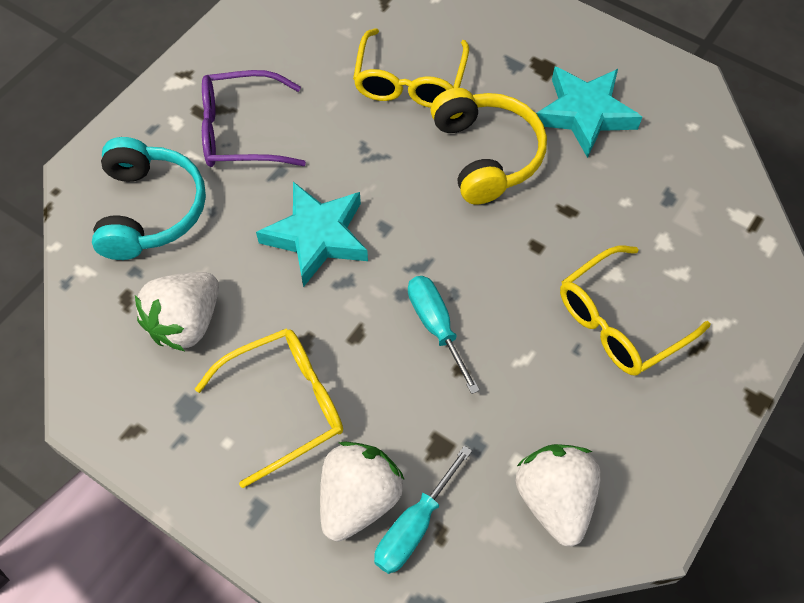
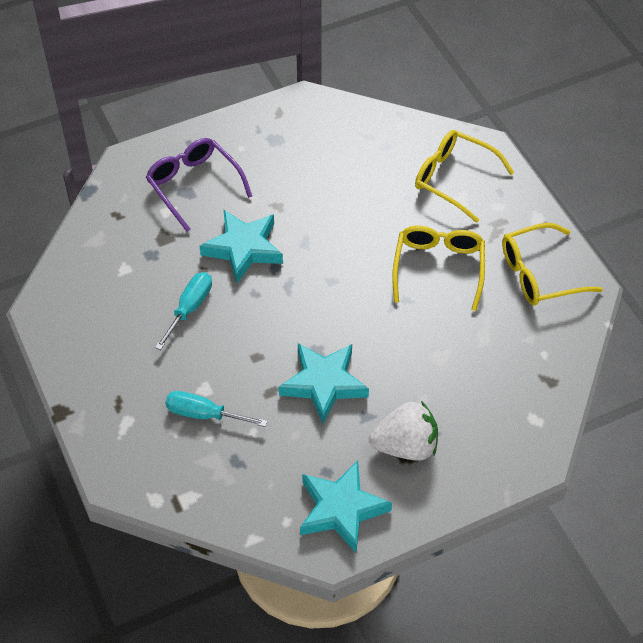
turquoise headphones: 1 -> 0
turquoise star: 2 -> 3
white strawberry: 3 -> 1
yellow headphones: 1 -> 0

